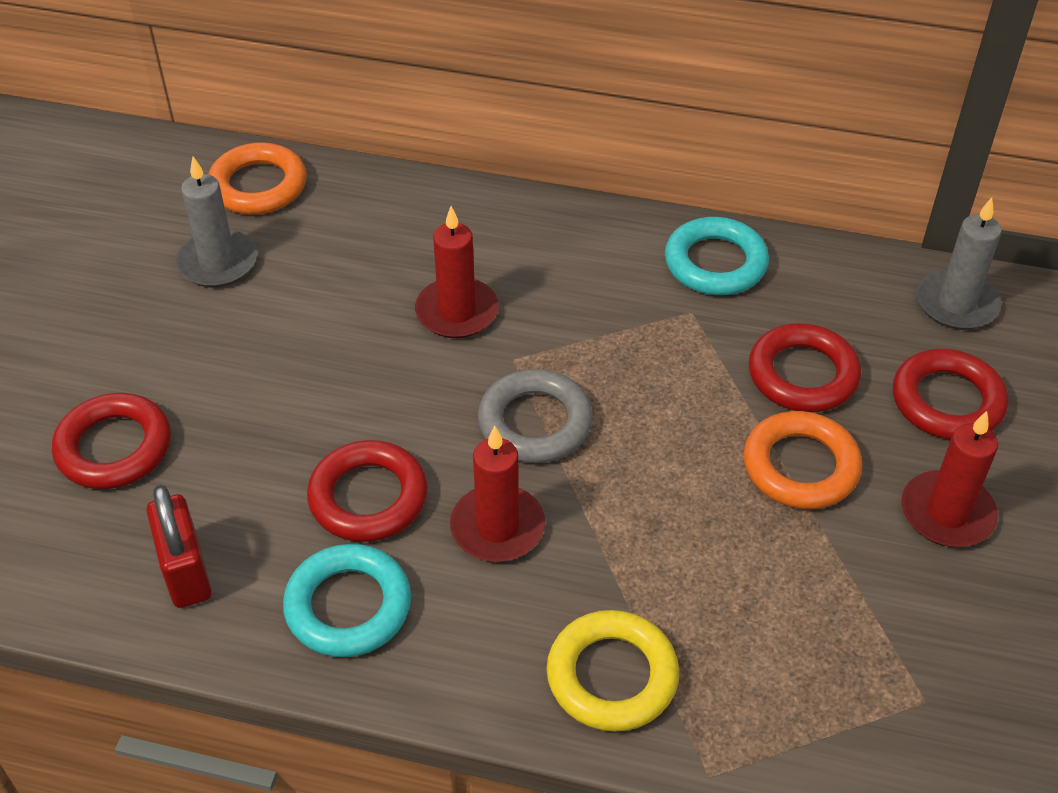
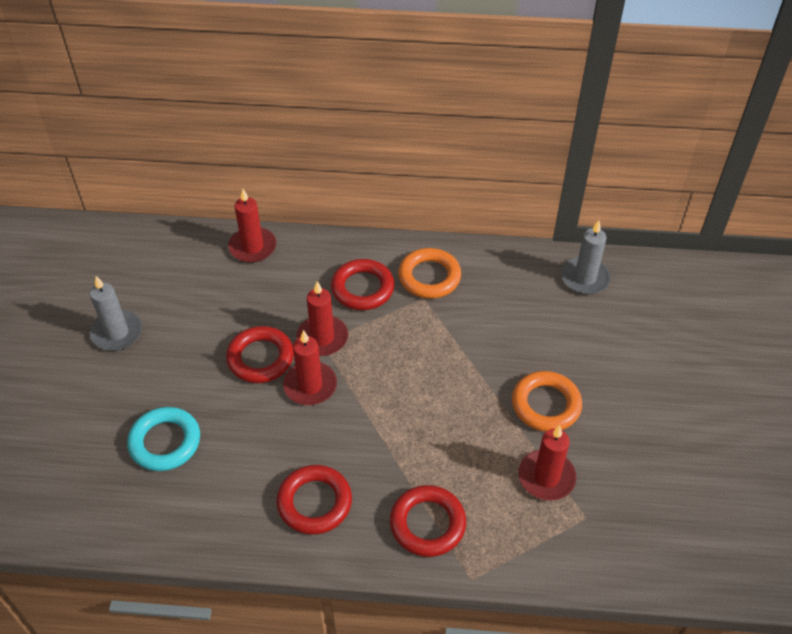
grey ring: 1 -> 0
red candle: 3 -> 4
red padlock: 1 -> 0
turquoise ring: 2 -> 1
yellow ring: 1 -> 0

